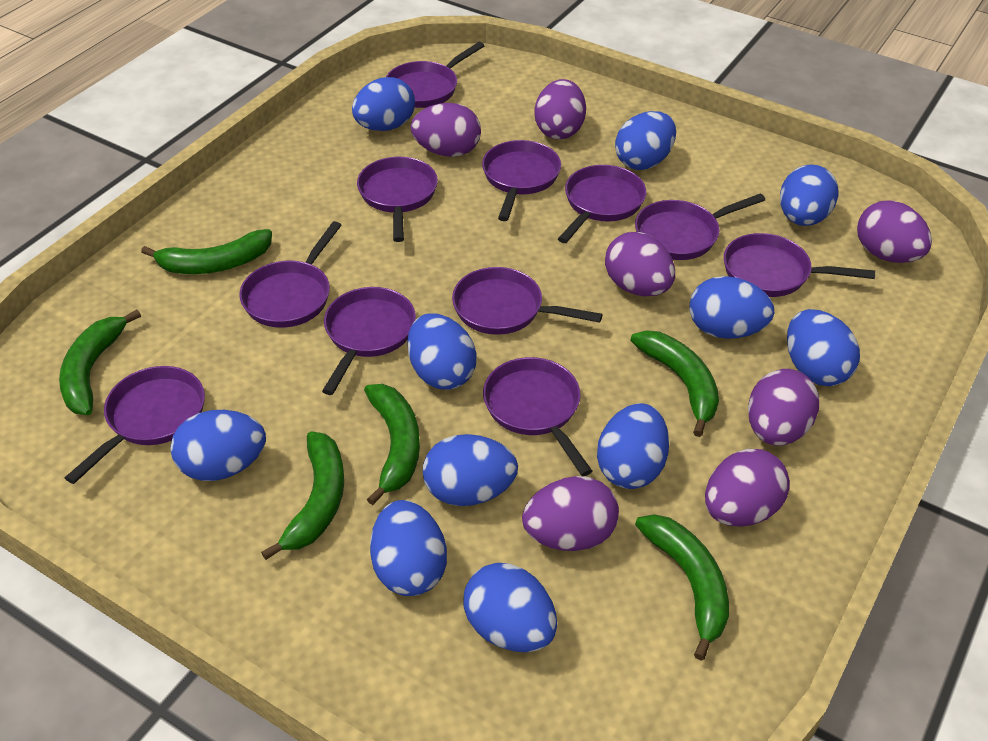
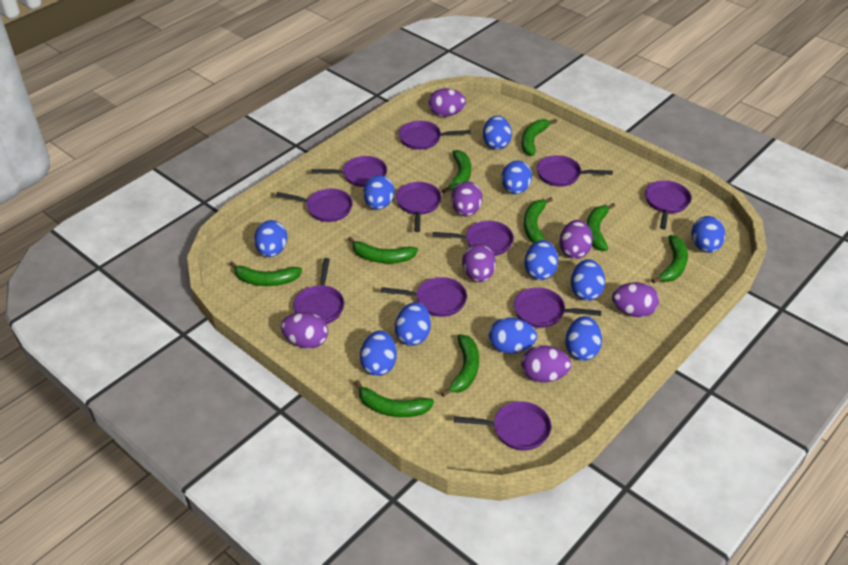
green banana: 6 -> 9

